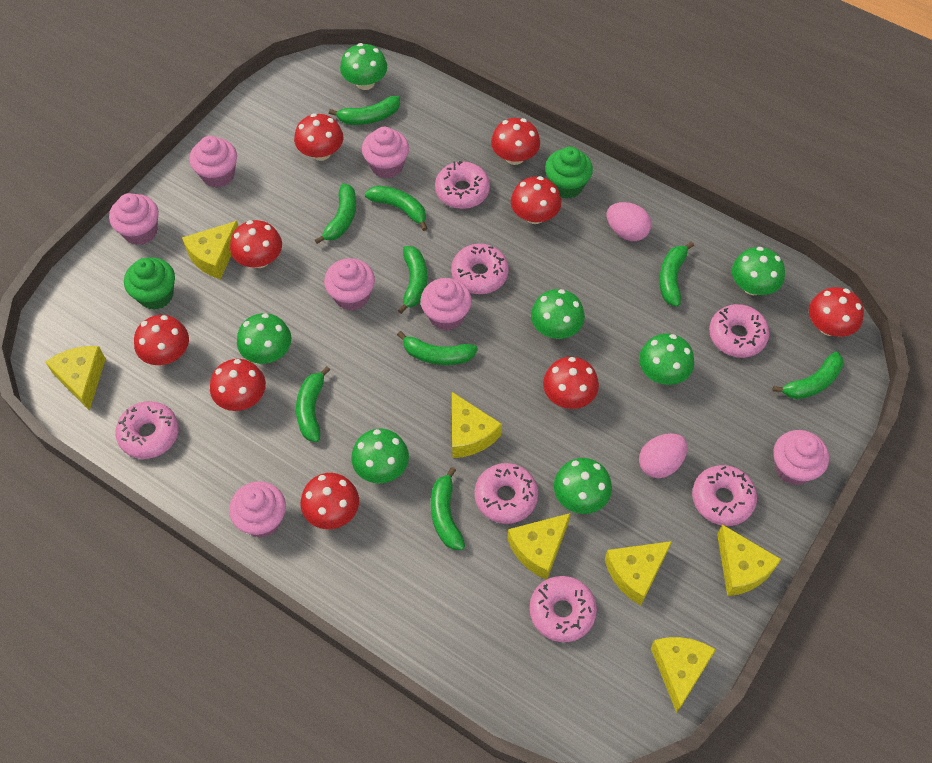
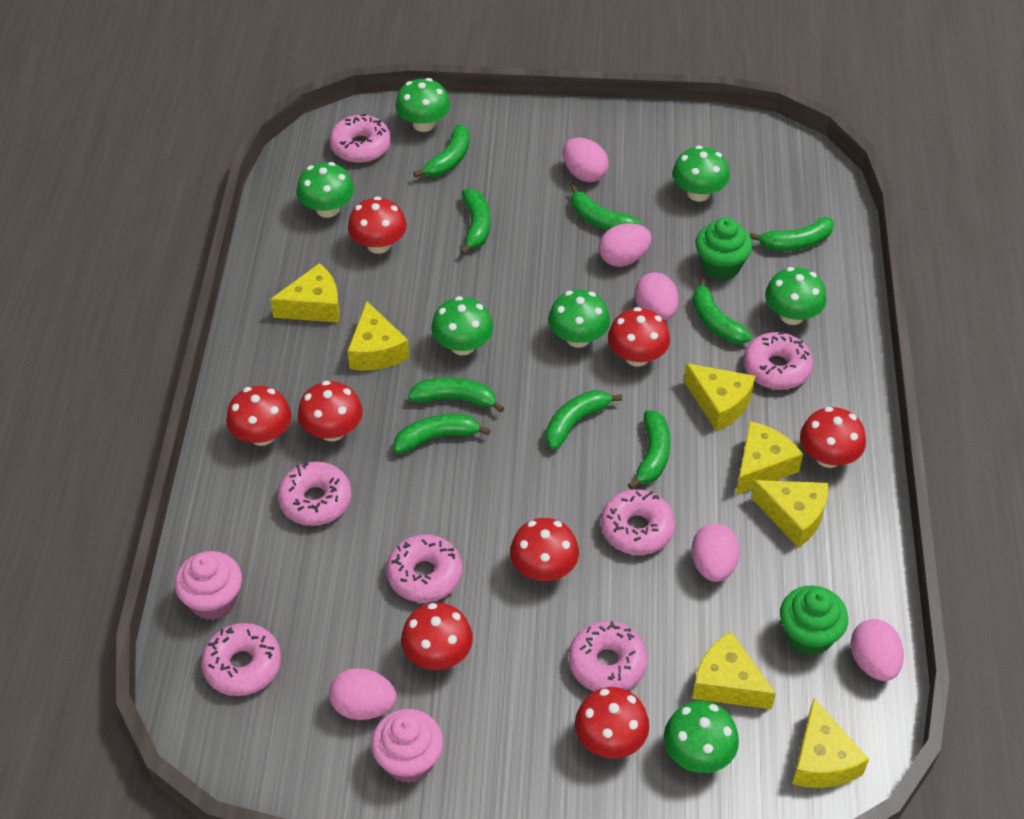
pink cupcake: 7 -> 2
pink egg: 2 -> 6
red mushroom: 9 -> 8

